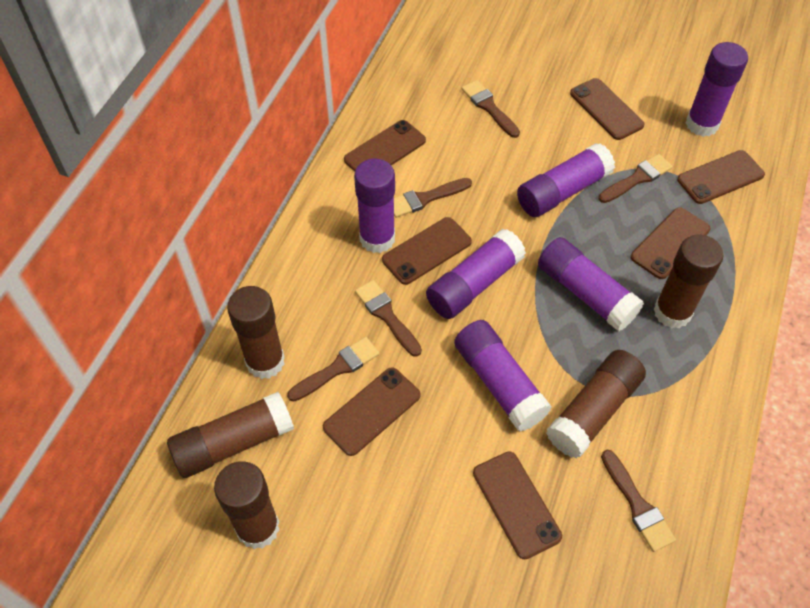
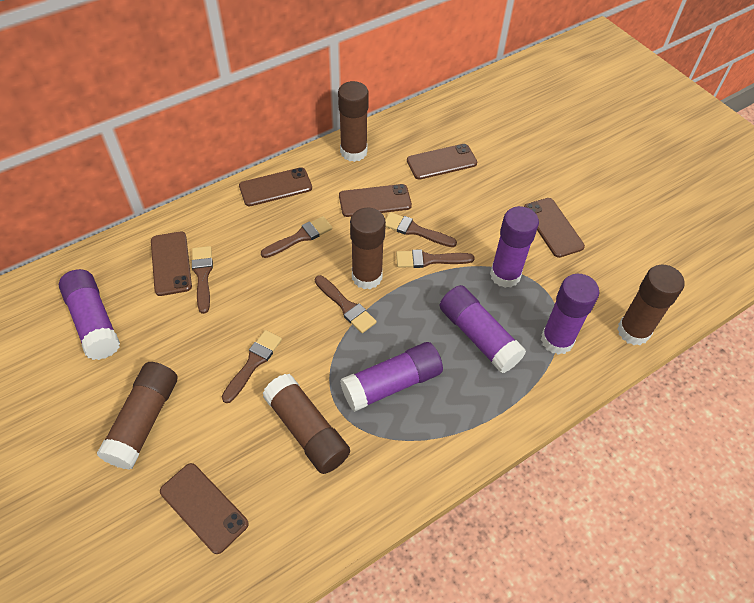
brown phone: 7 -> 6
purple glue stick: 6 -> 5

